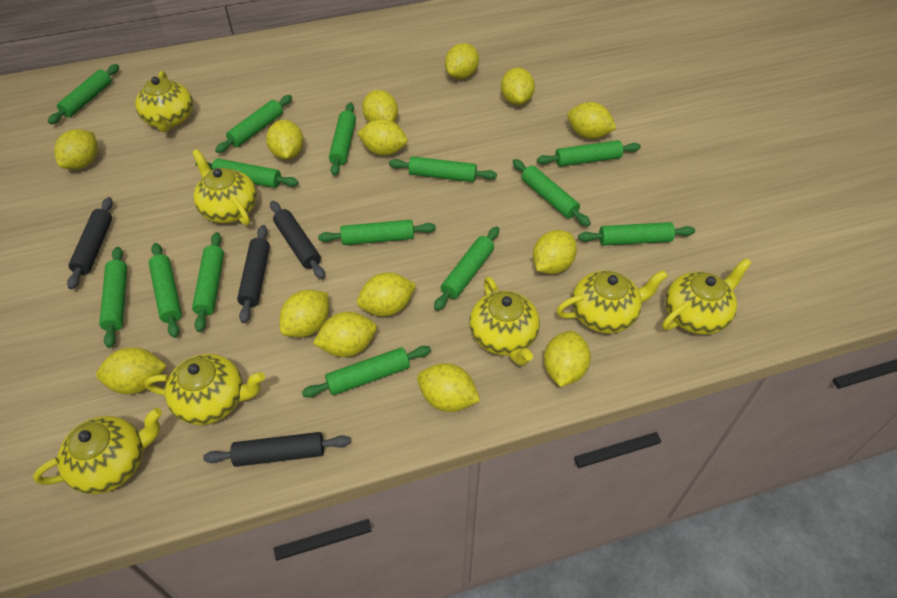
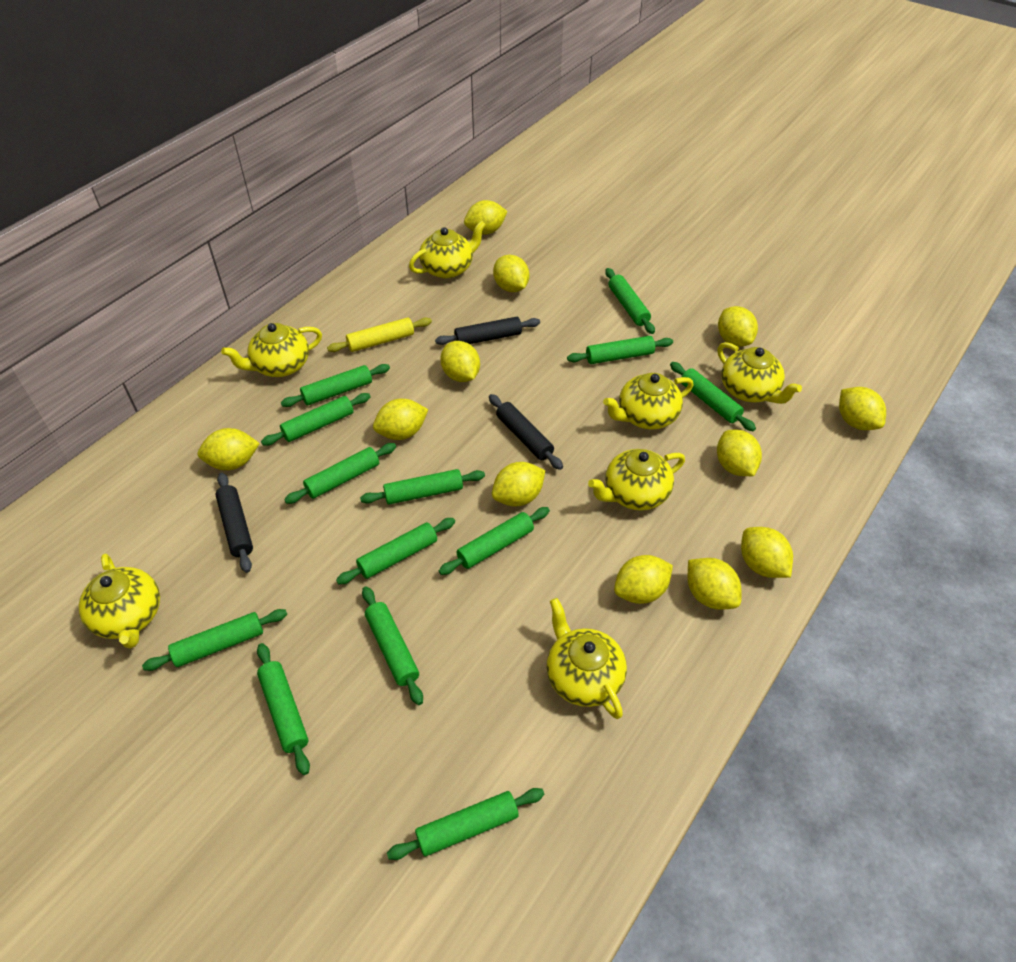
black rolling pin: 4 -> 3
green rolling pin: 14 -> 13
yellow lemon: 14 -> 12
yellow rolling pin: 0 -> 1

